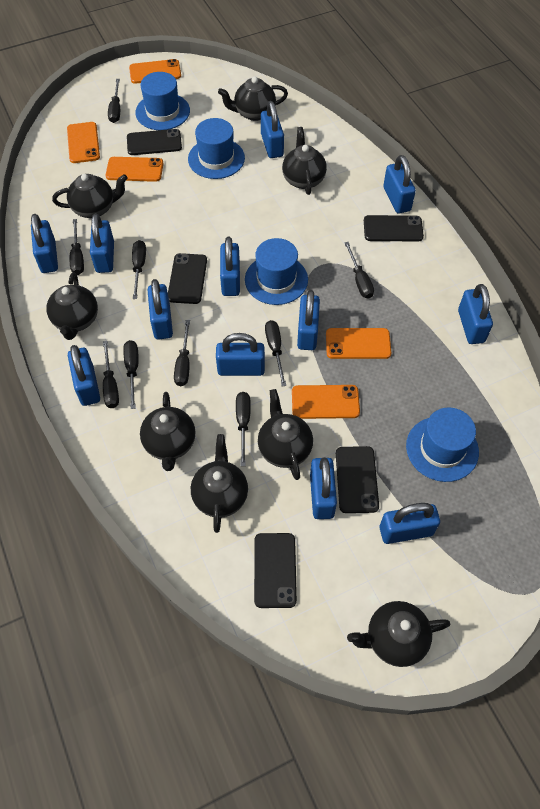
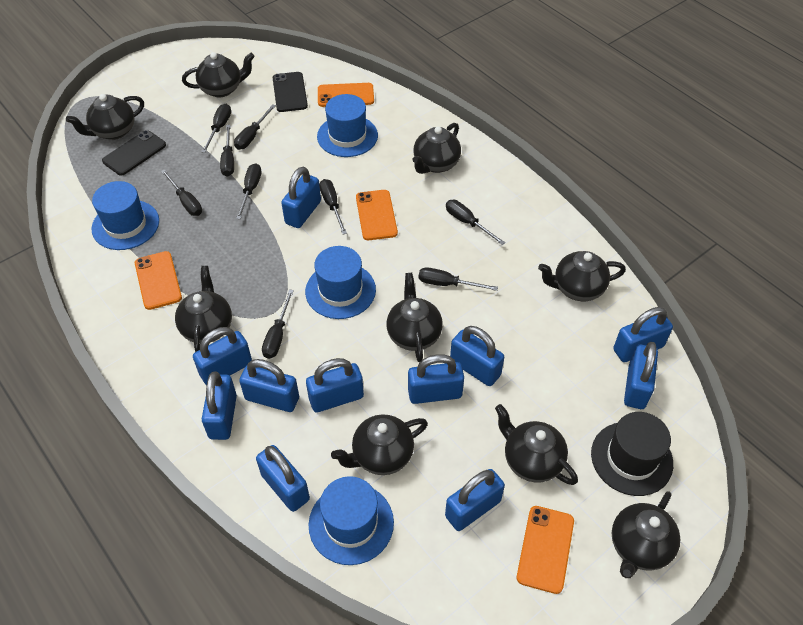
black hat: 0 -> 1
black phone: 5 -> 2
black teapot: 8 -> 9
blue padlock: 12 -> 11
orange phone: 5 -> 4

